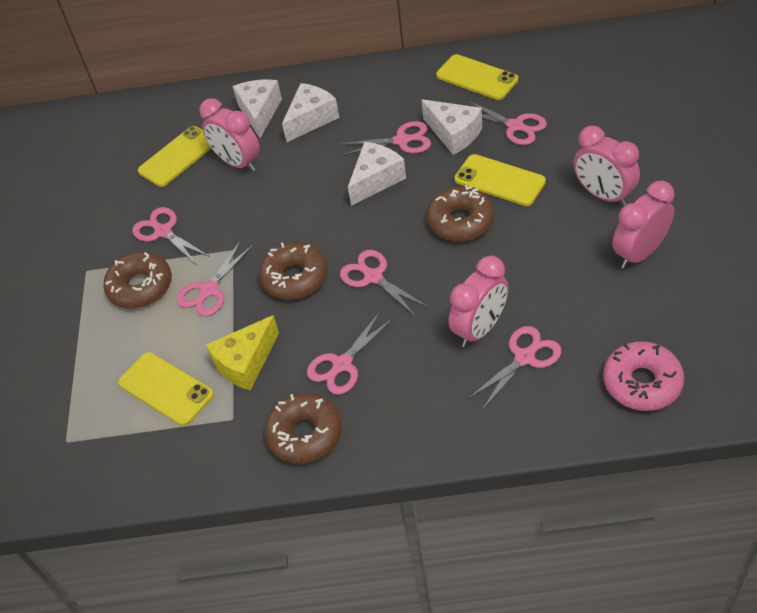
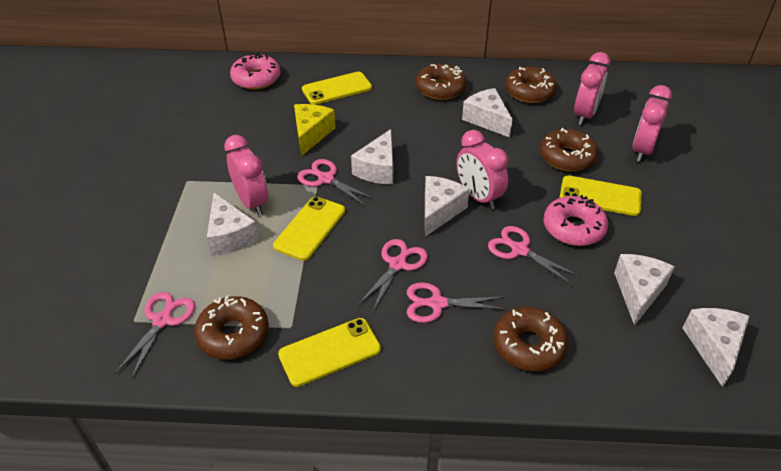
brown donut: 4 -> 5
pink donut: 1 -> 2
pink scissors: 7 -> 5
white cheese: 4 -> 6

